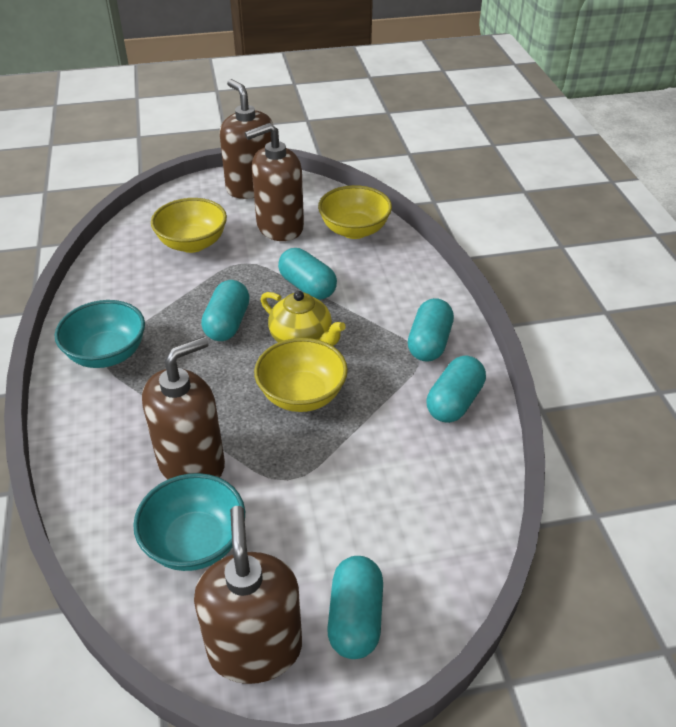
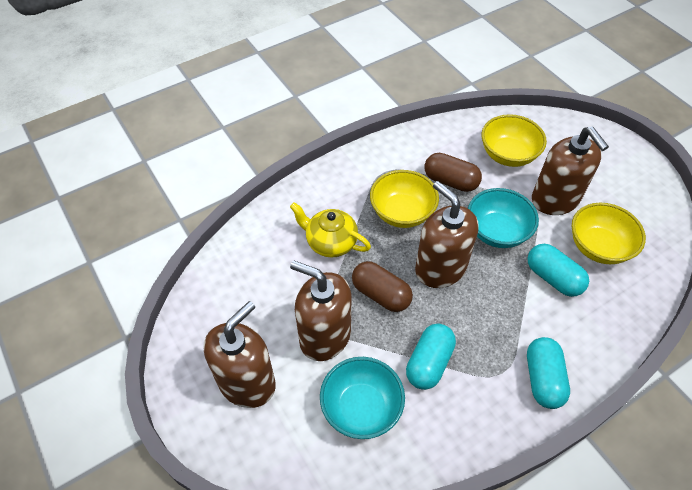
brown capsule: 0 -> 2
turquoise capsule: 5 -> 3

